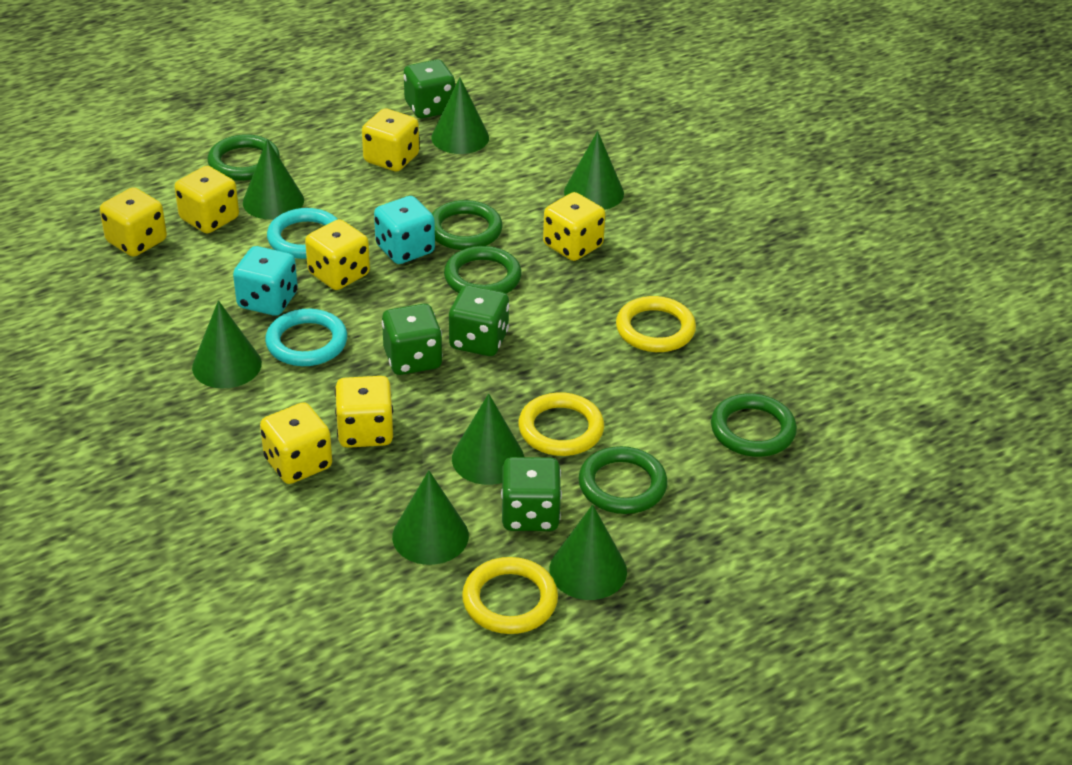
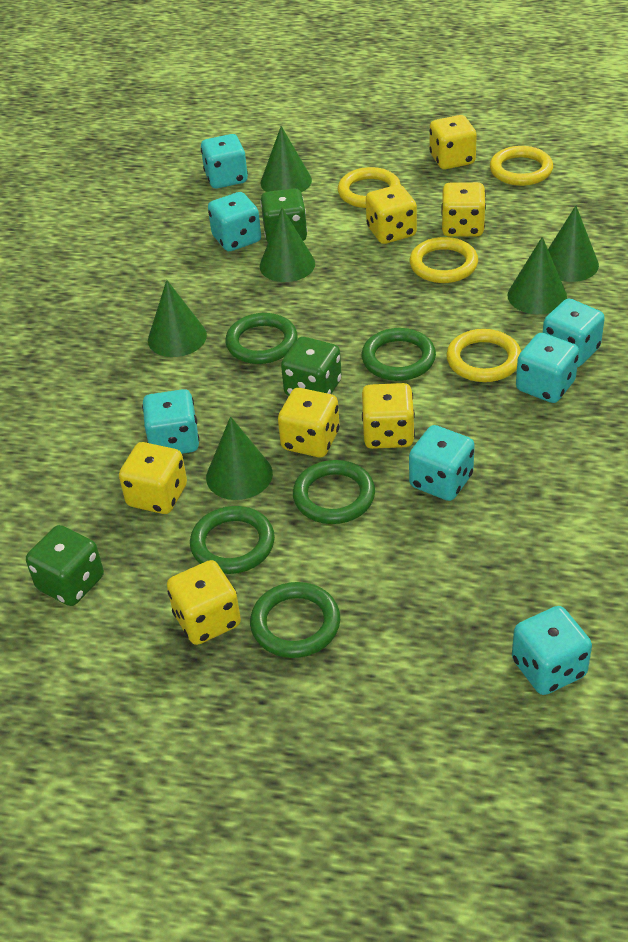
green cone: 7 -> 6
green dice: 4 -> 3
turquoise dice: 2 -> 7
turquoise ring: 2 -> 0
yellow ring: 3 -> 4

